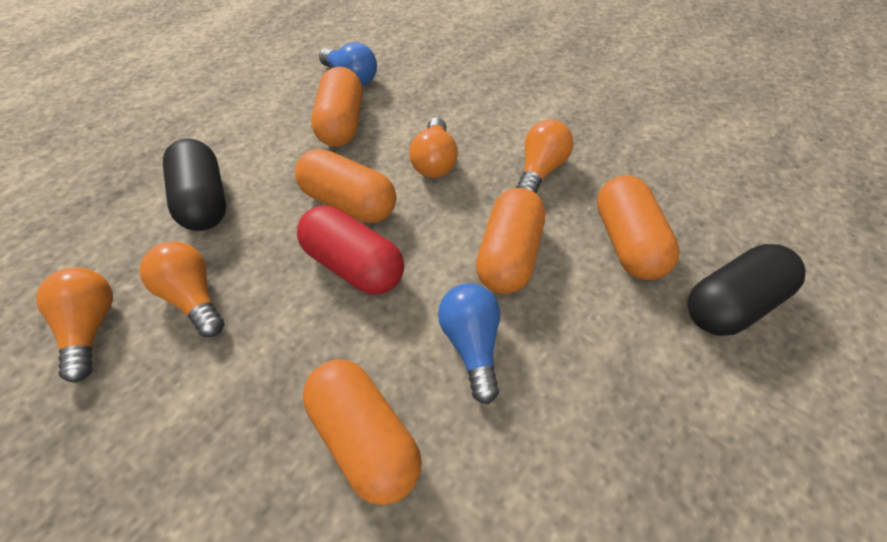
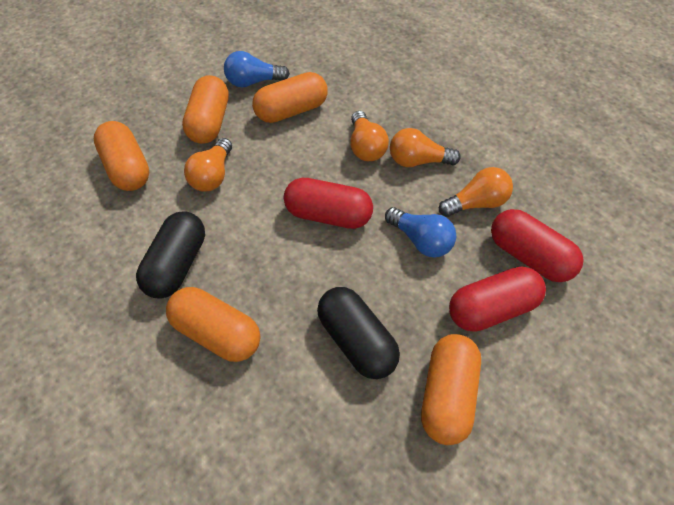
red capsule: 1 -> 3

